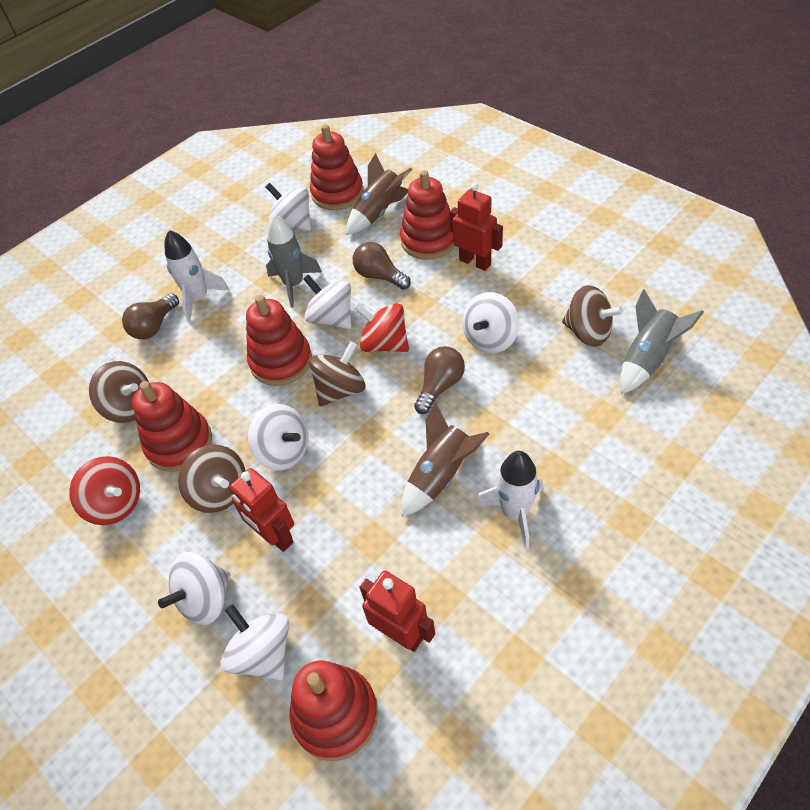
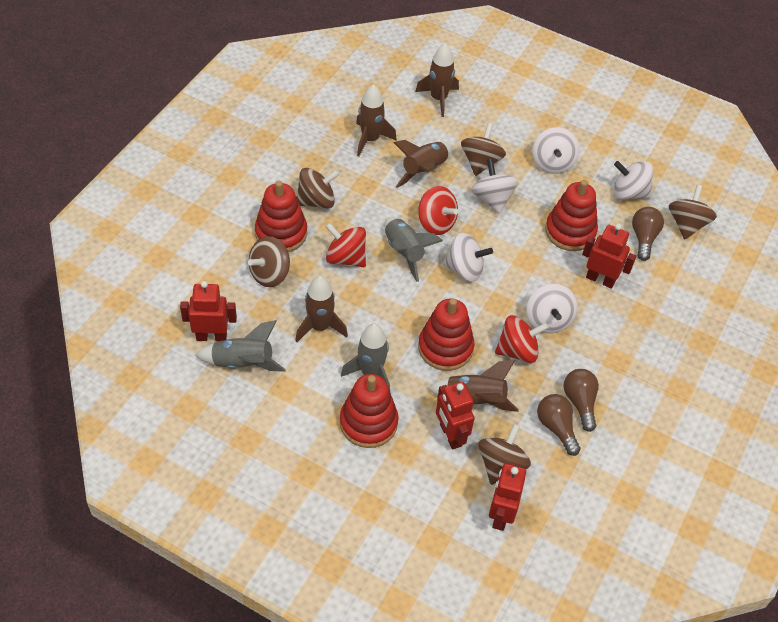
brown rocket: 2 -> 5
brown spinning top: 4 -> 5
grey rocket: 2 -> 3
red robot: 3 -> 4
red spinning top: 2 -> 3
red stacking toy: 5 -> 4
white rocket: 2 -> 0
white spinning top: 6 -> 5

